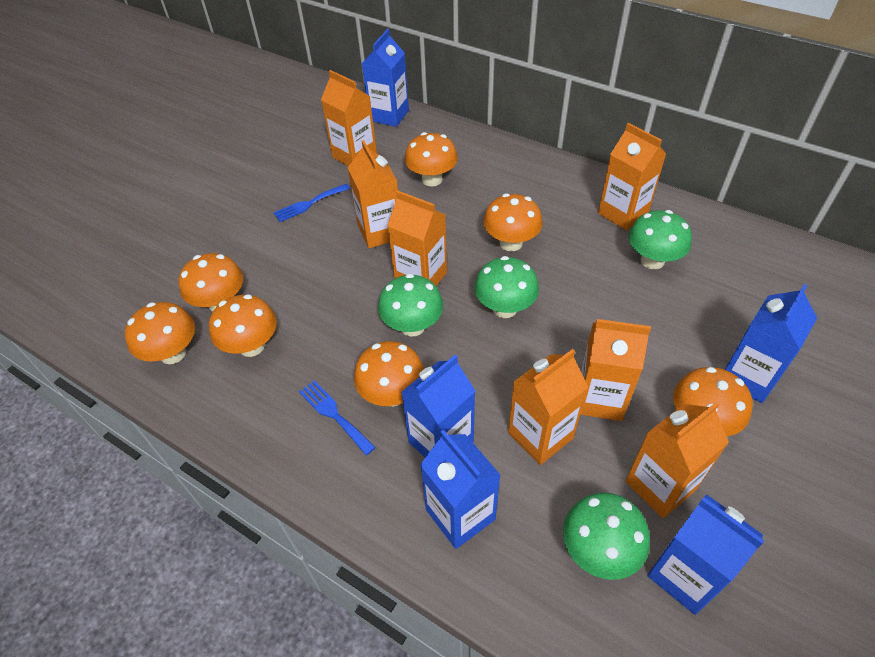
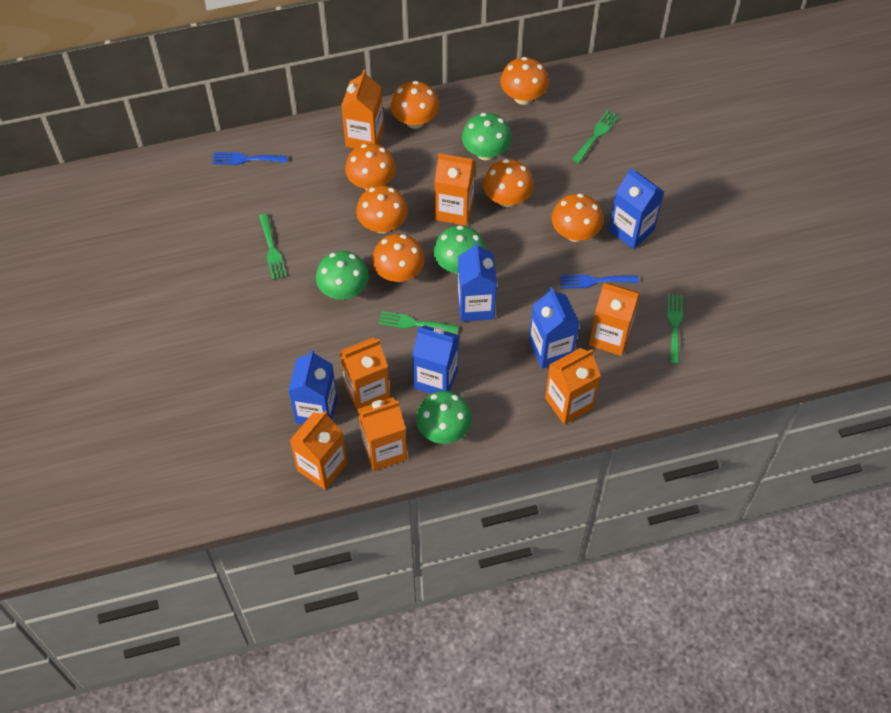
green fork: 0 -> 4

